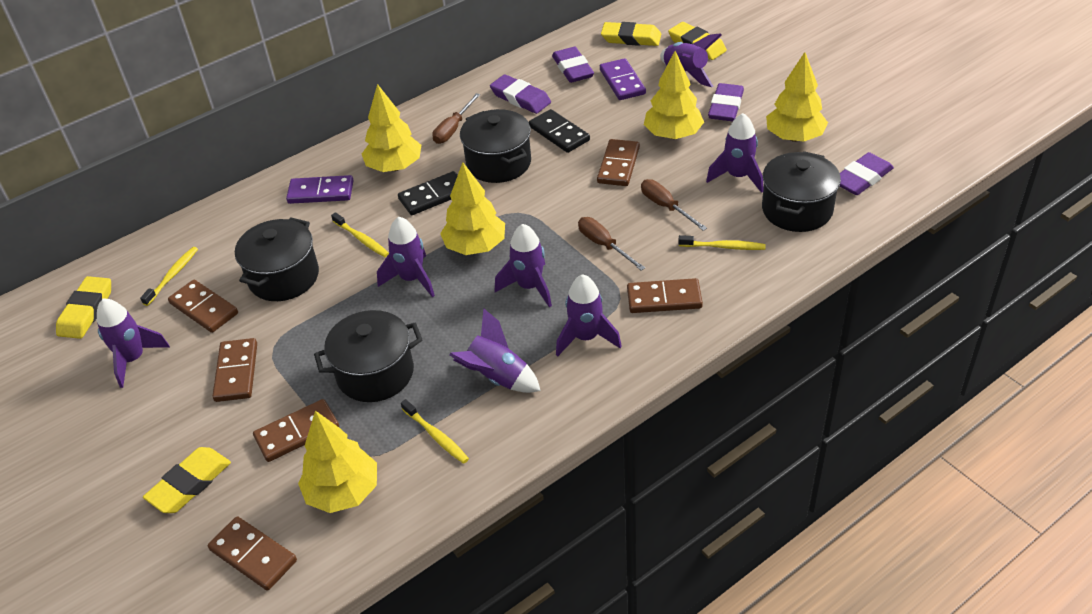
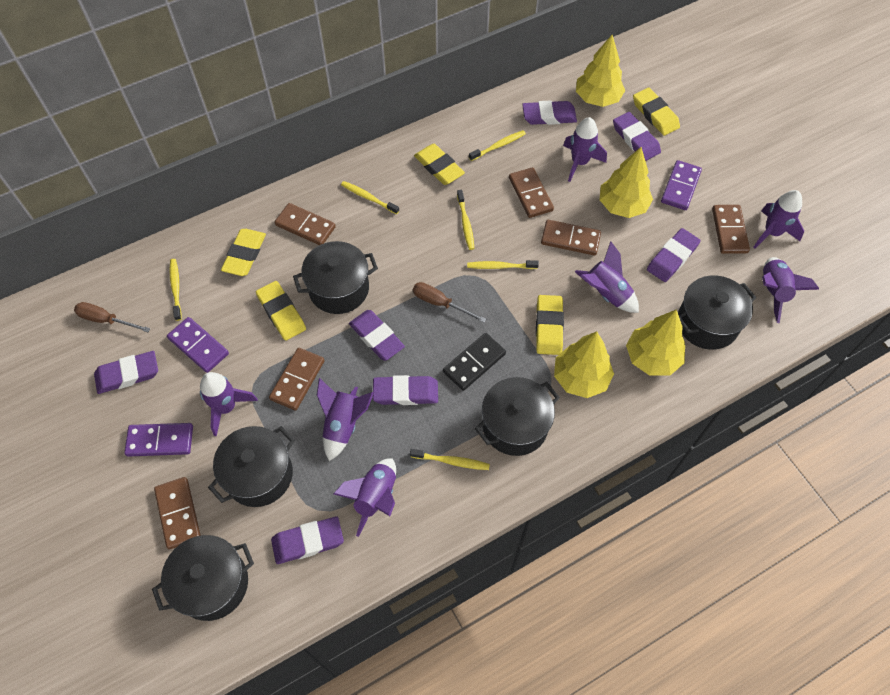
black domino: 2 -> 1
black pot: 4 -> 5
brown screwdriver: 3 -> 2
purple domino: 2 -> 3
purple eraser: 4 -> 7
yellow eraser: 4 -> 5
yellow toothbrush: 4 -> 6
yellow tree: 5 -> 4

